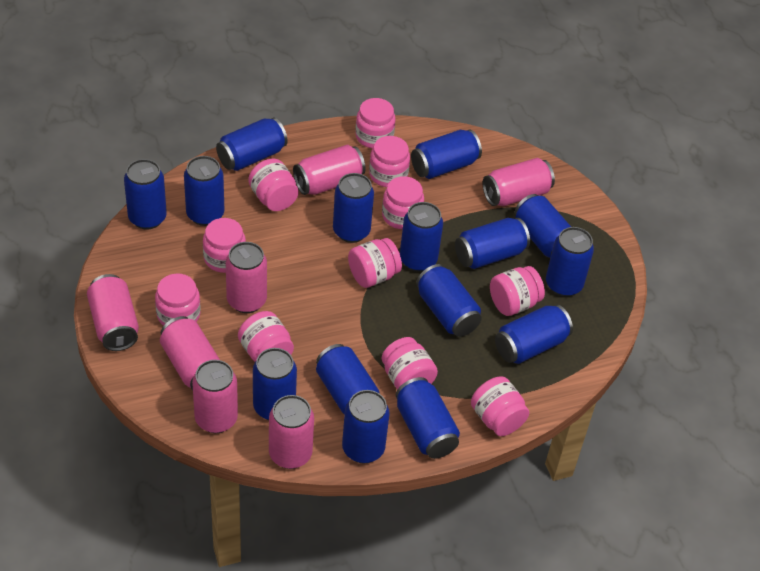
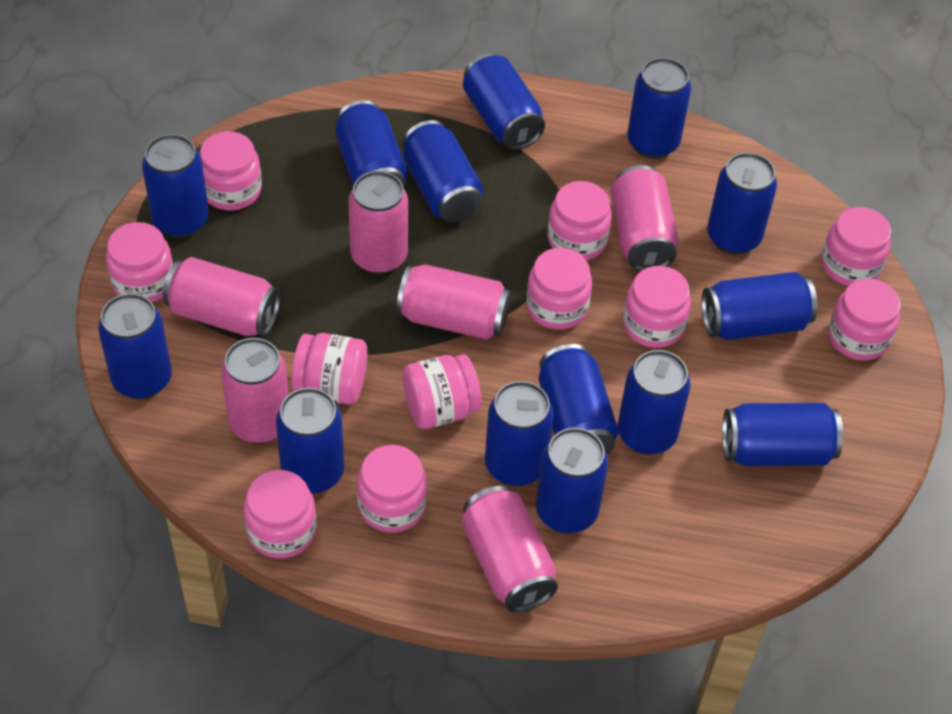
blue can: 15 -> 14
pink can: 7 -> 6

